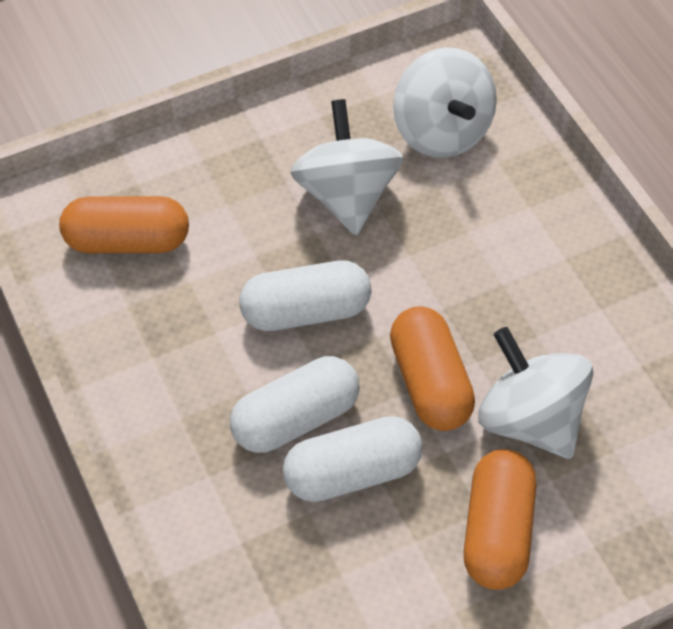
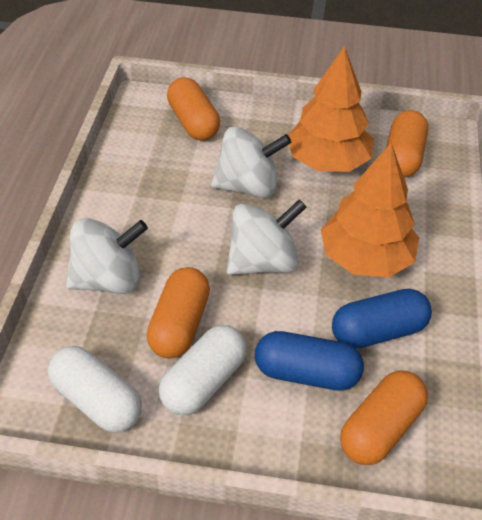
blue capsule: 0 -> 2
orange capsule: 3 -> 4
orange tree: 0 -> 2
white capsule: 3 -> 2

